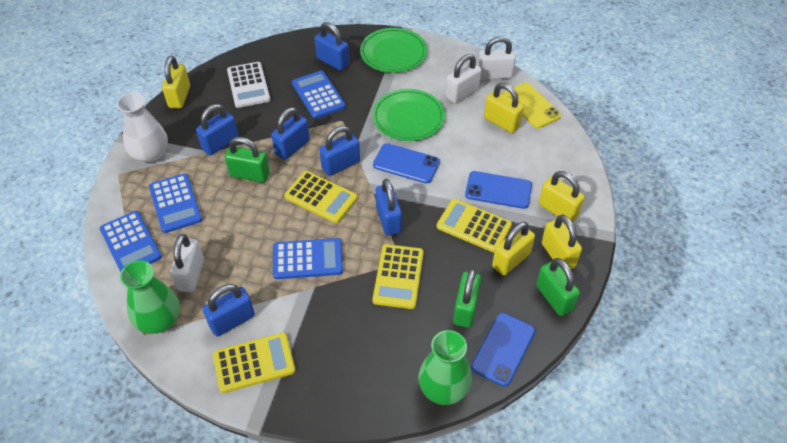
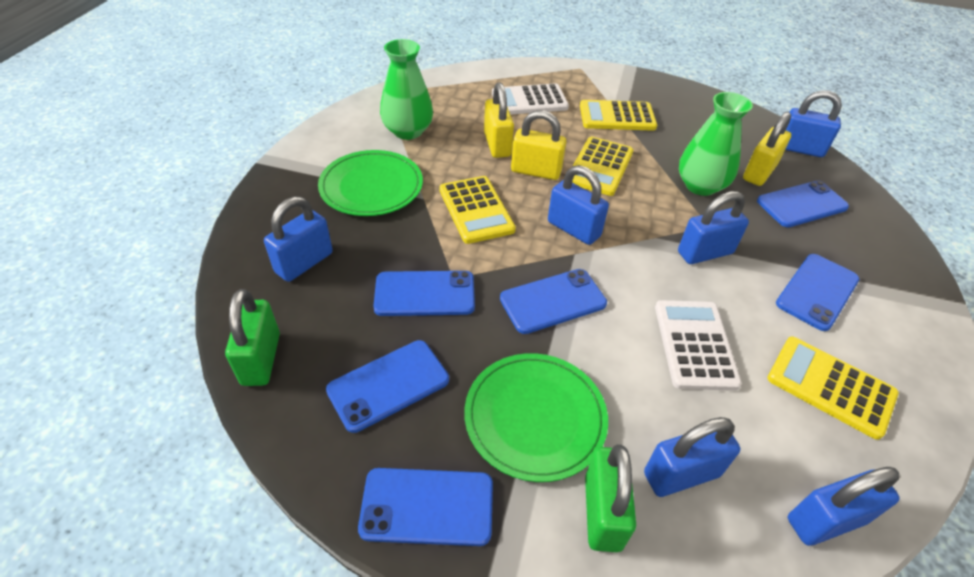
blue calculator: 4 -> 0
blue phone: 3 -> 6
green padlock: 3 -> 2
white calculator: 1 -> 2
white padlock: 3 -> 0
white vase: 1 -> 0
yellow padlock: 5 -> 3
yellow phone: 1 -> 0

